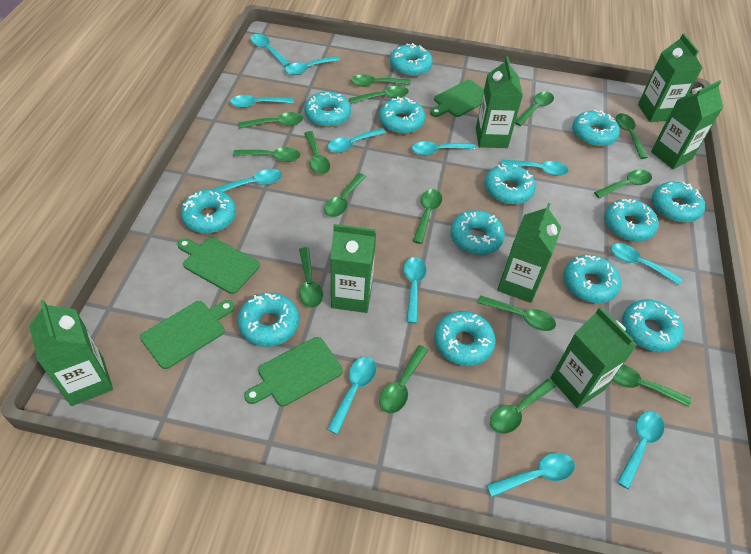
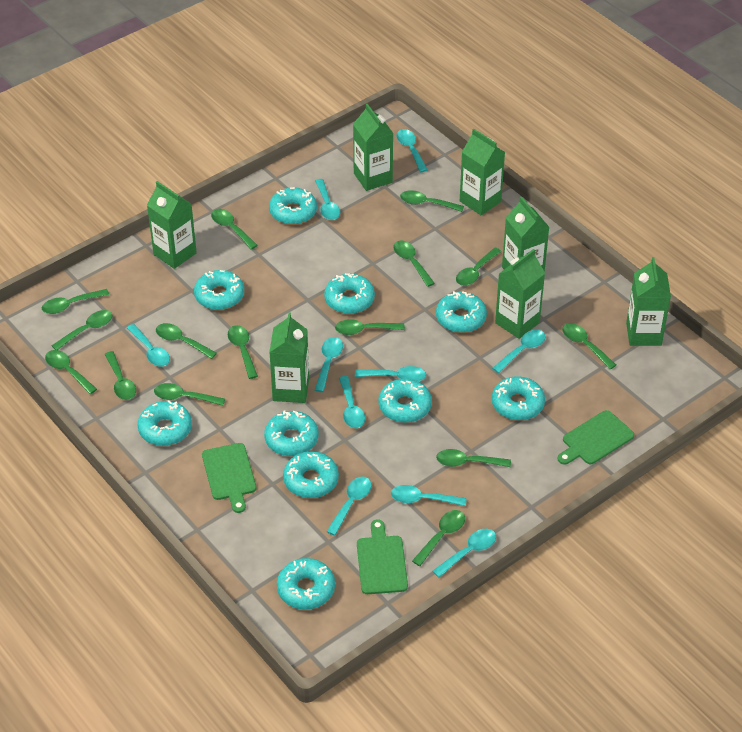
green cutting board: 4 -> 3
turquoise donut: 13 -> 10
turquoise spoon: 12 -> 10

